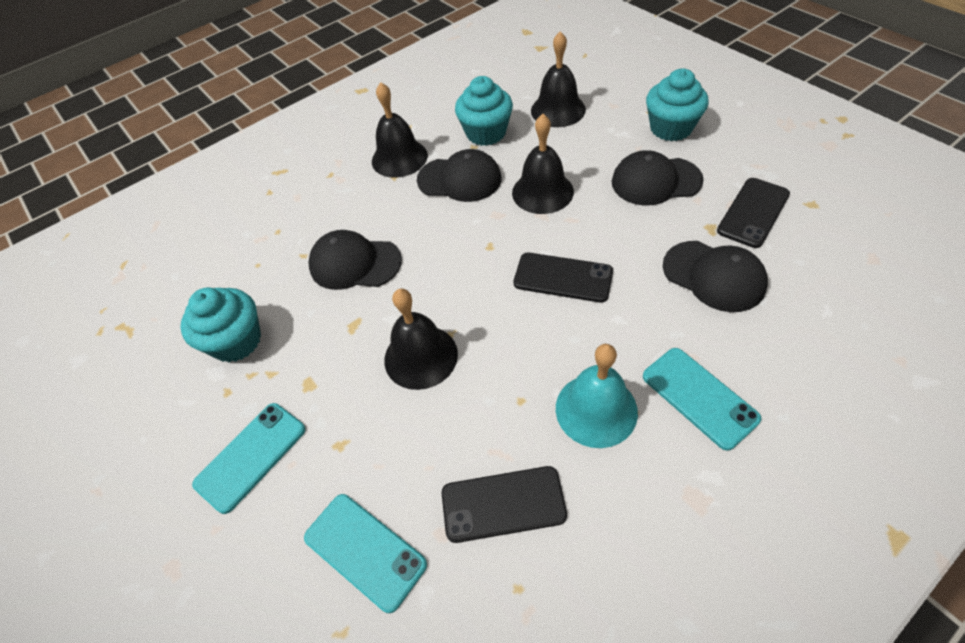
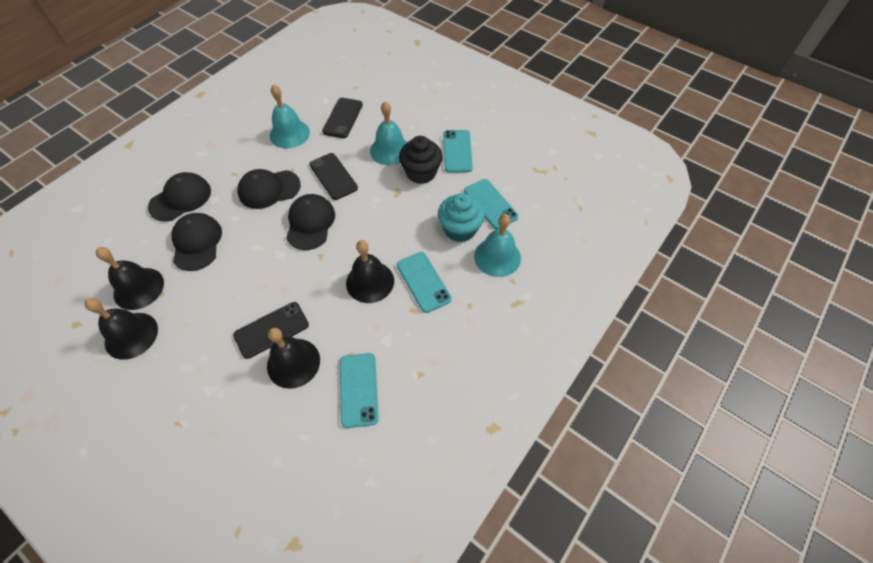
black cupcake: 0 -> 1
turquoise bell: 1 -> 3
turquoise cupcake: 3 -> 1
turquoise phone: 3 -> 4

